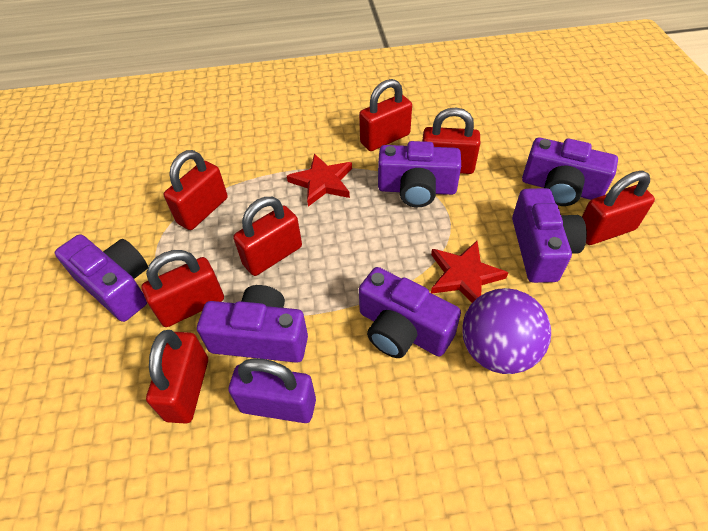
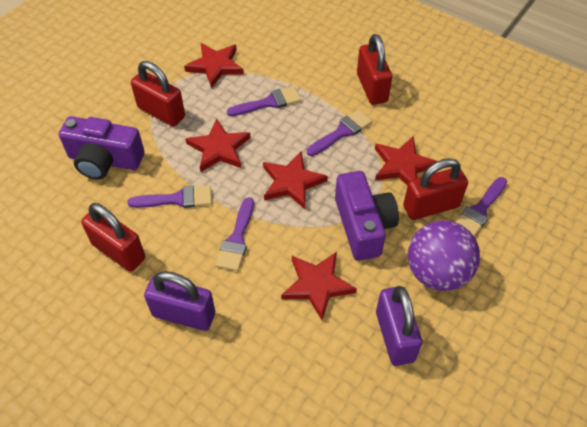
purple brush: 0 -> 5
purple camera: 6 -> 2
purple padlock: 1 -> 2
red padlock: 7 -> 4
red star: 2 -> 5

